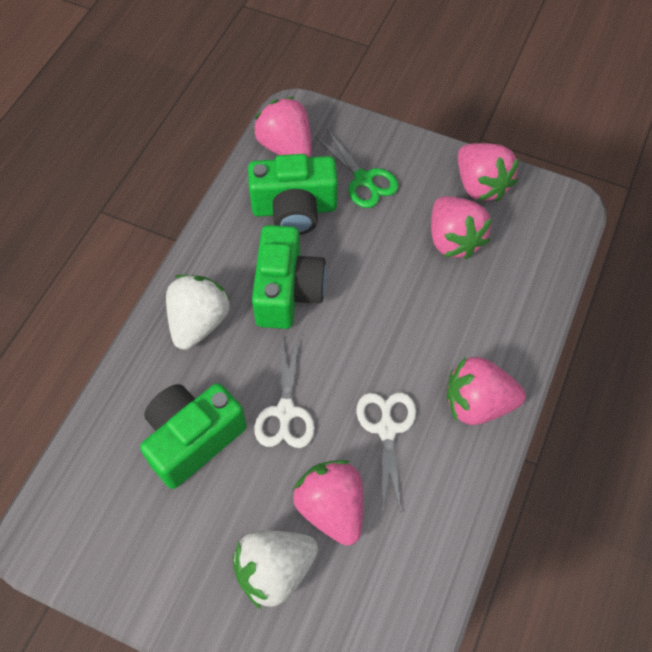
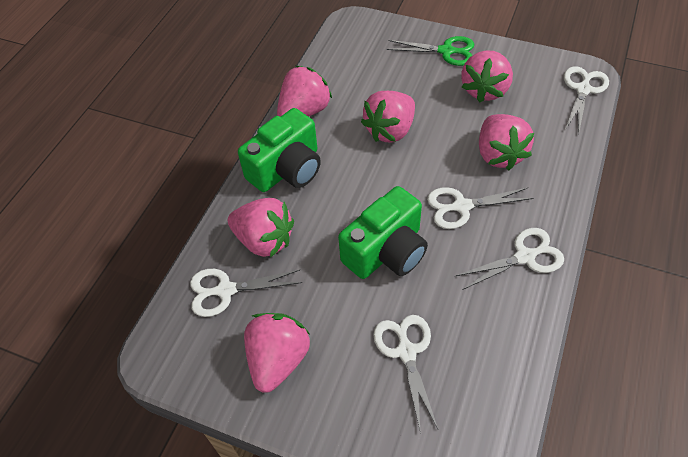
green camera: 3 -> 2
pink strawberry: 5 -> 6
white scissors: 2 -> 5
white strawberry: 2 -> 0

